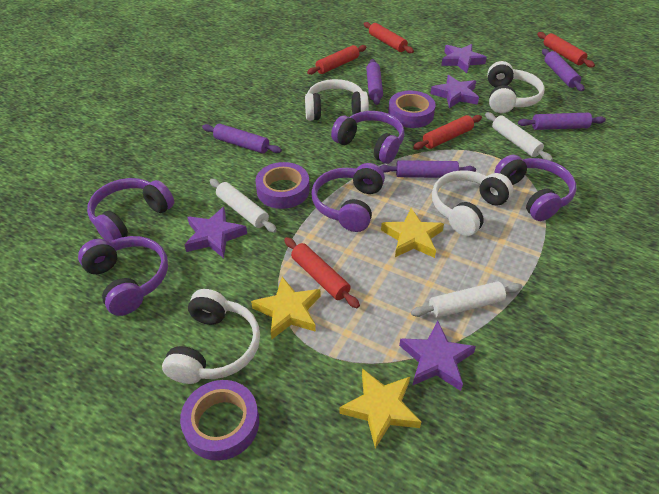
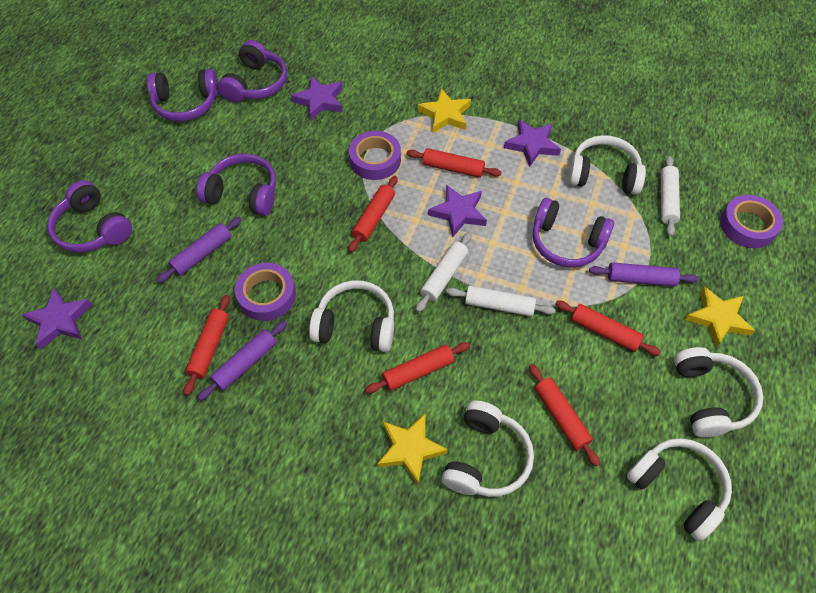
purple rolling pin: 5 -> 3
red rolling pin: 5 -> 6
white headphones: 4 -> 5

